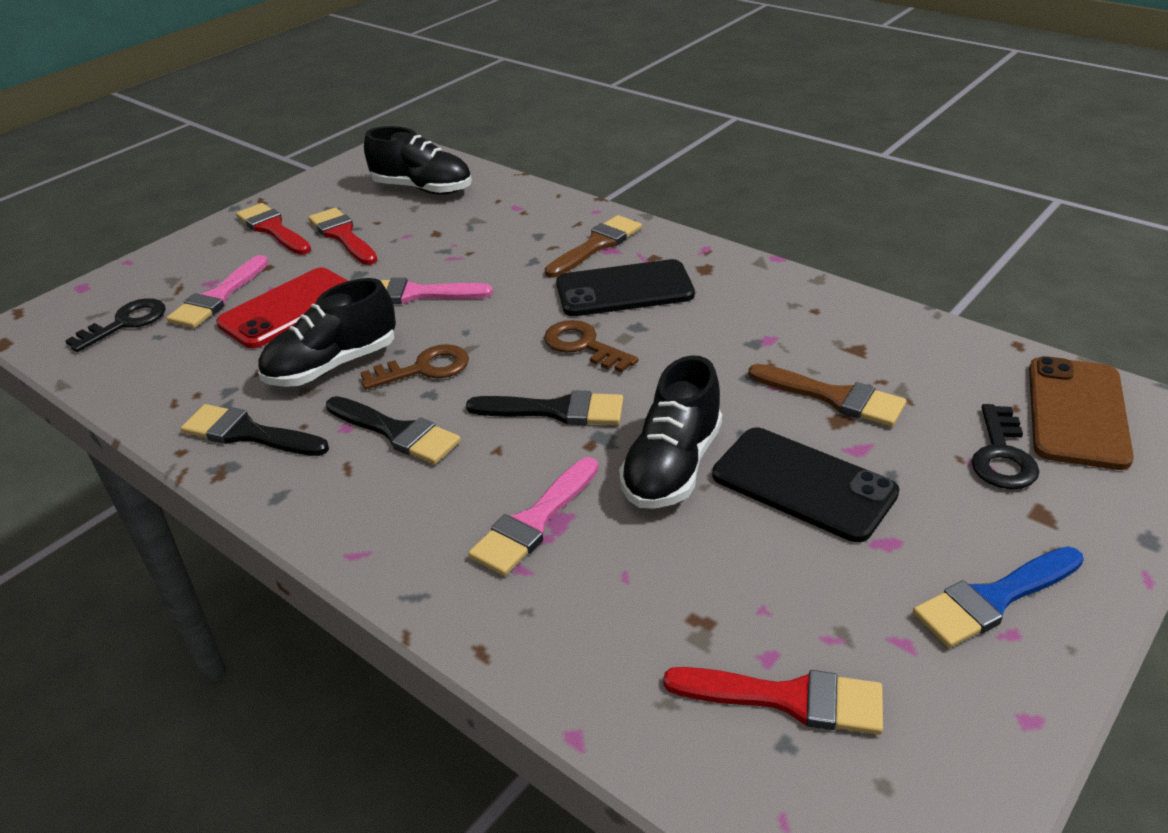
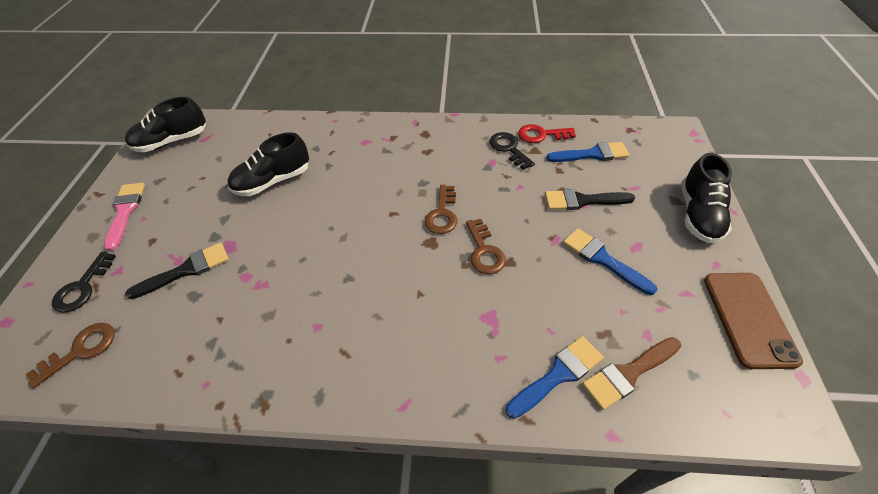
black brush: 3 -> 2
black phone: 2 -> 0
blue brush: 1 -> 3
brown brush: 2 -> 1
brown key: 2 -> 3
pink brush: 3 -> 1
red brush: 3 -> 0
red key: 0 -> 1
red phone: 1 -> 0

